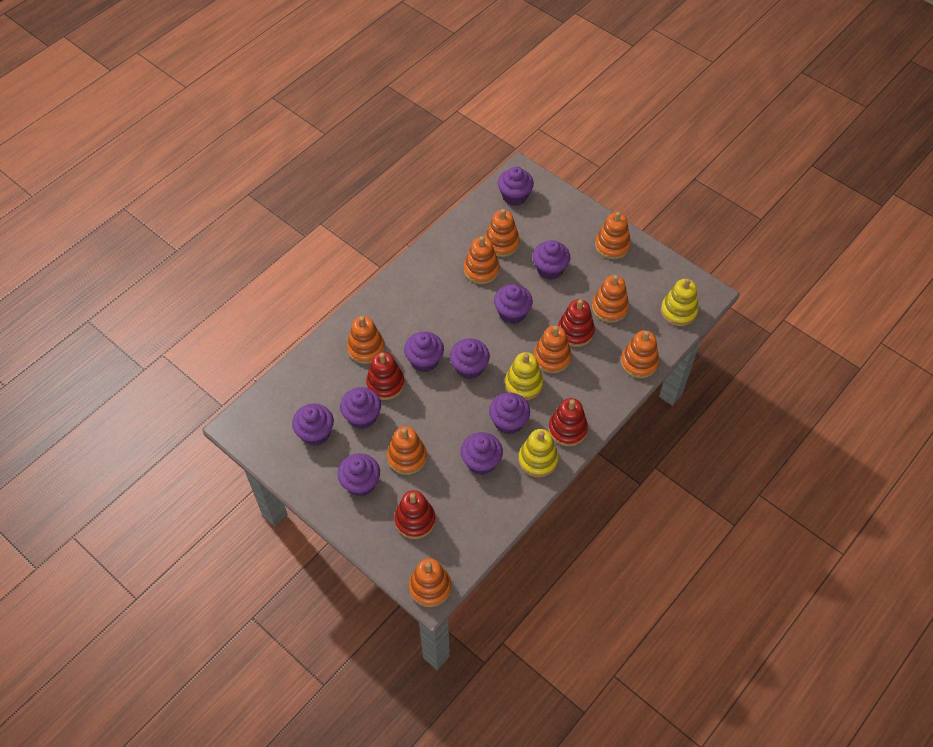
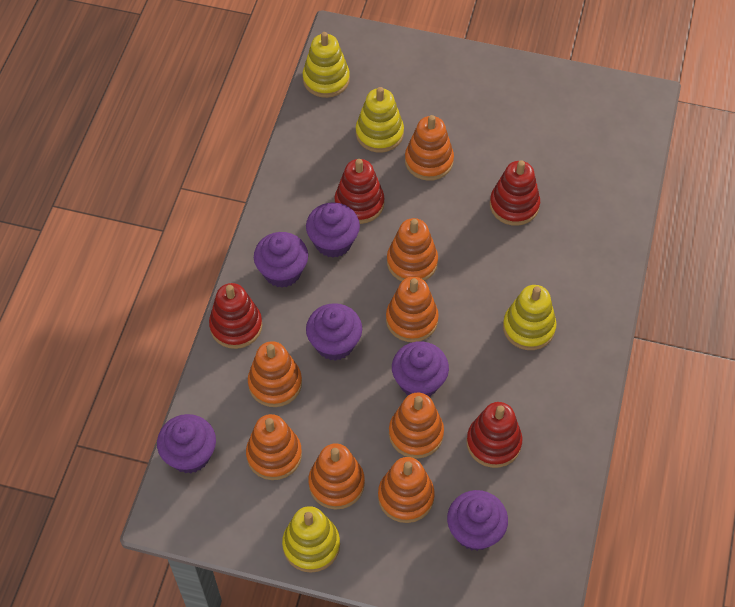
orange stacking toy: 9 -> 8
purple cupcake: 10 -> 6
yellow stacking toy: 3 -> 4

